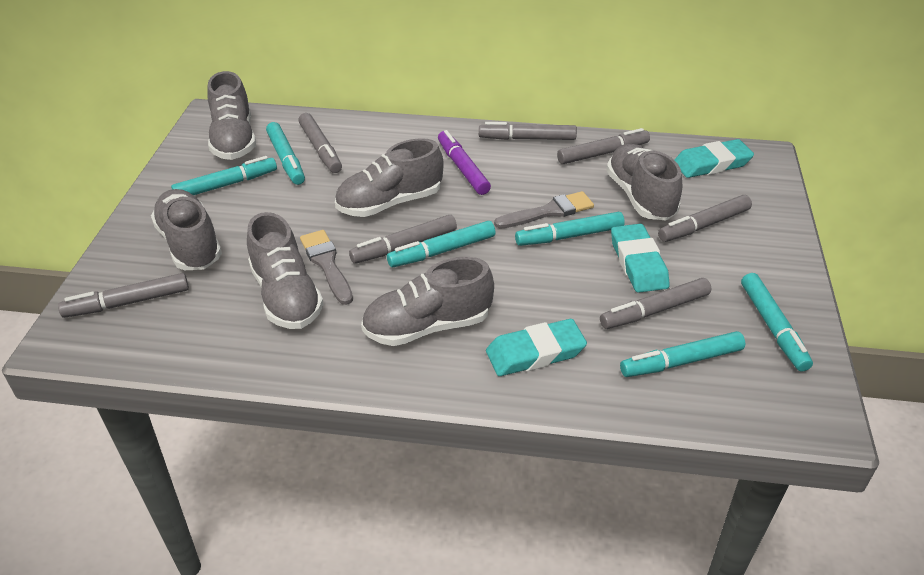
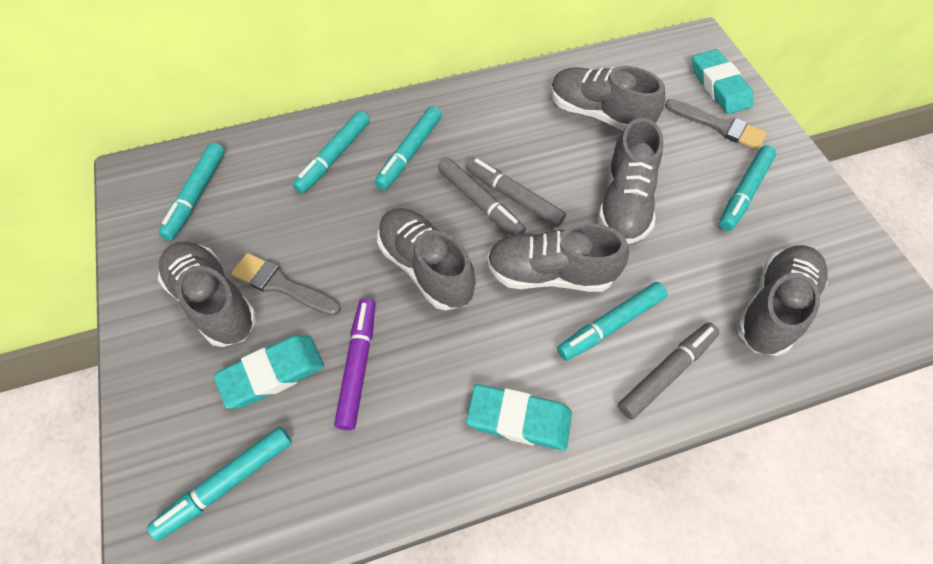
grey marker: 7 -> 3

